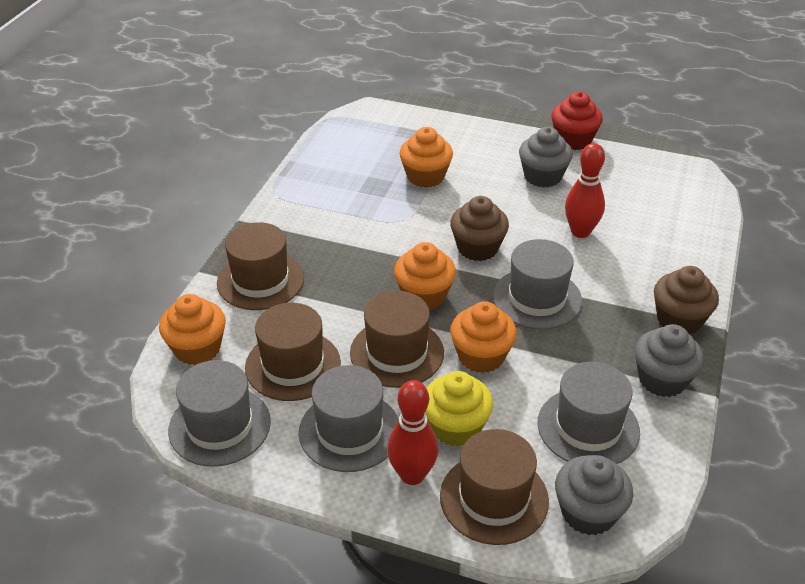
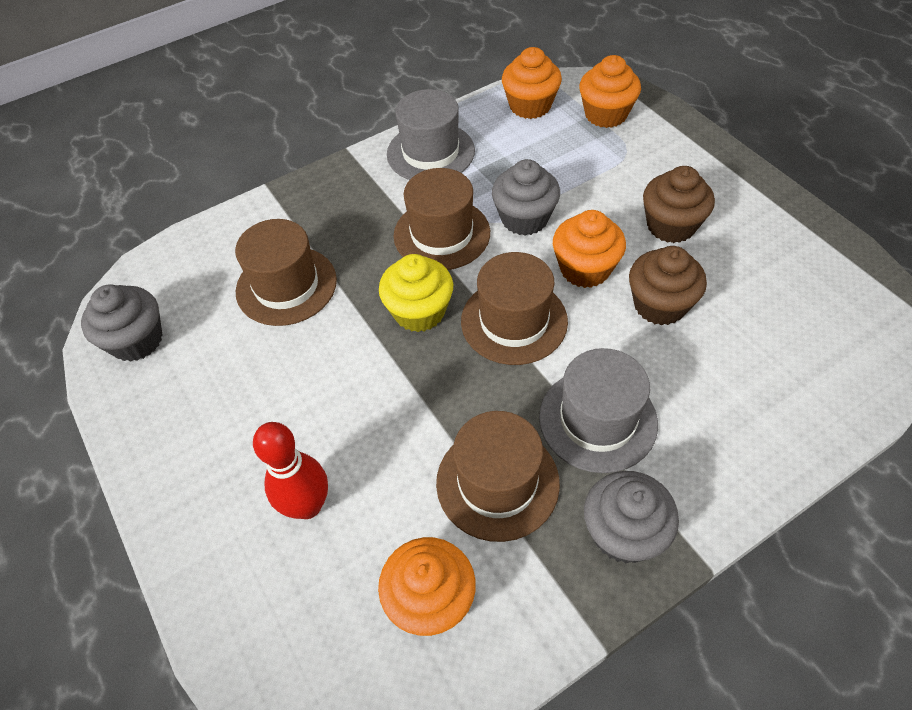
grey hat: 4 -> 2
red bowling pin: 2 -> 1
red cupcake: 1 -> 0

